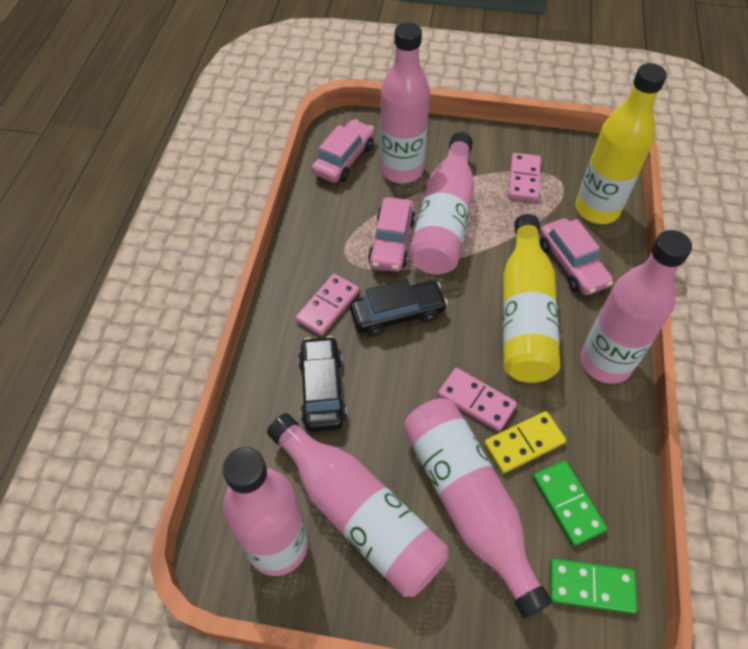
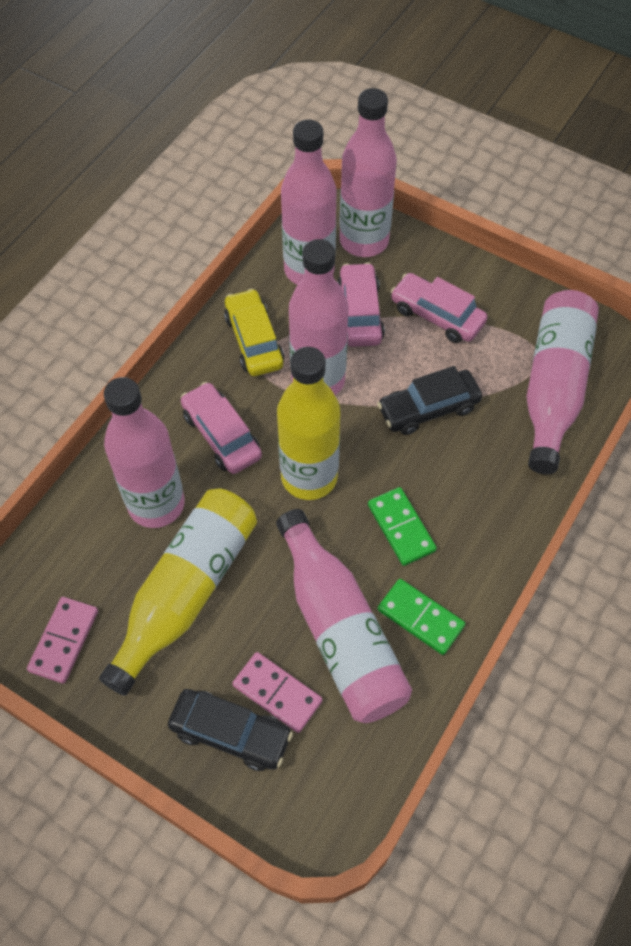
pink domino: 3 -> 2
yellow car: 0 -> 1
yellow domino: 1 -> 0

